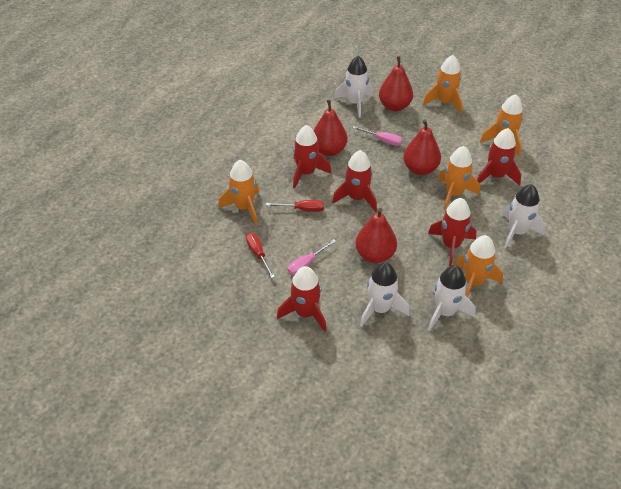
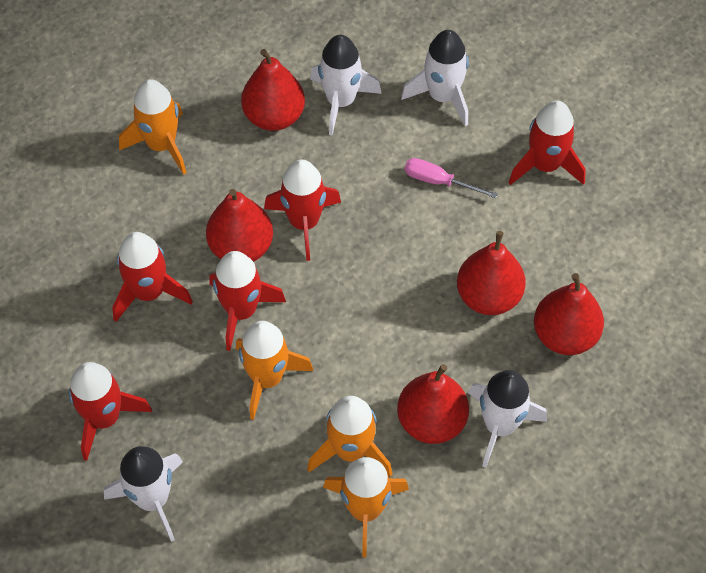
orange rocket: 5 -> 4
pink screwdriver: 2 -> 1
red pear: 4 -> 5
red screwdriver: 2 -> 0

